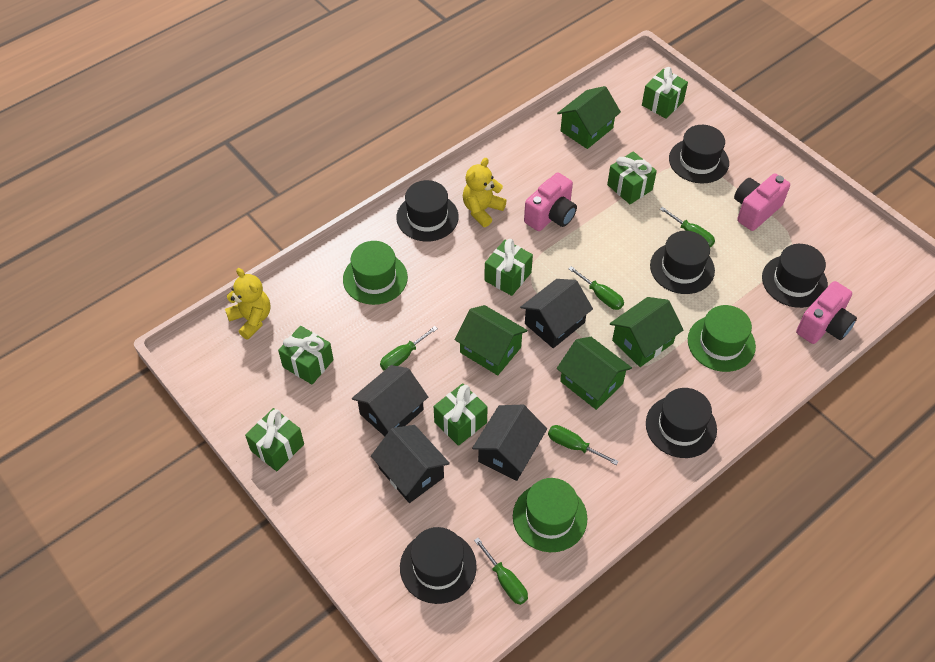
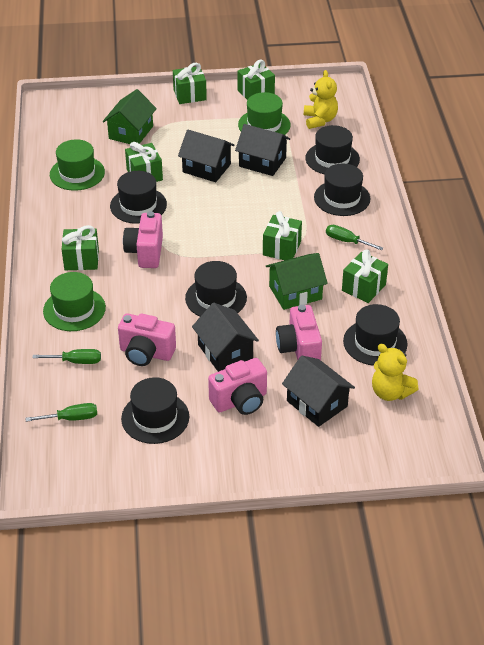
green house: 4 -> 2
green screwdriver: 5 -> 3
pink camera: 3 -> 4

